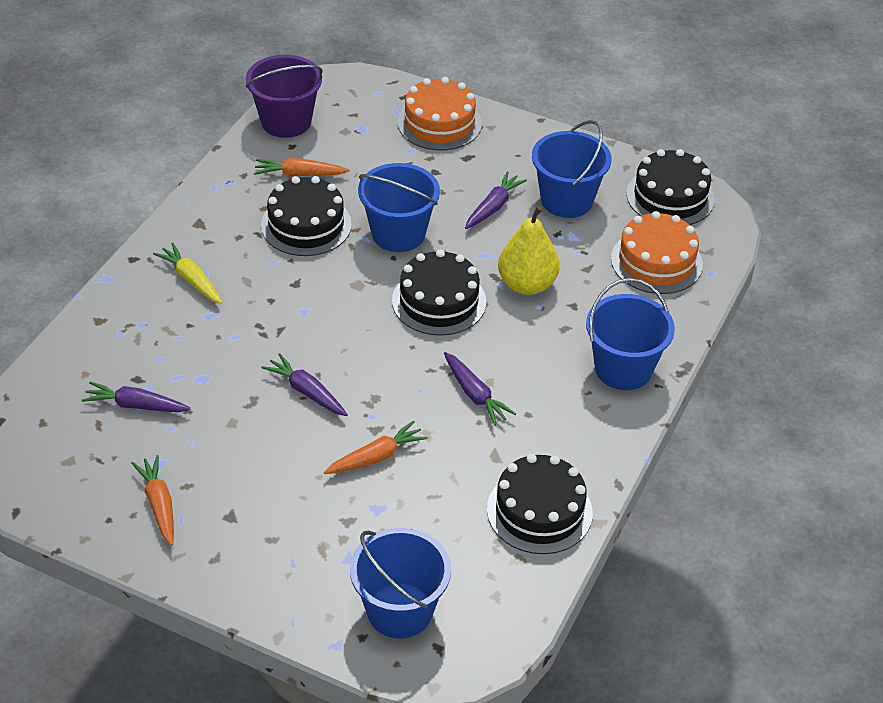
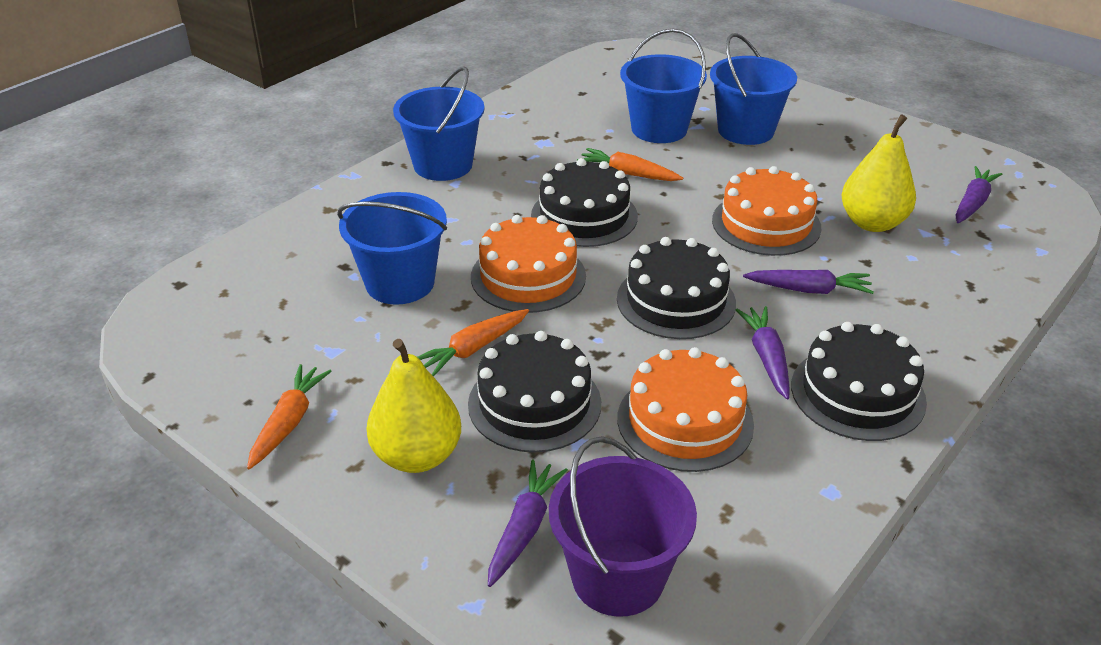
orange cake: 2 -> 3
yellow carrot: 1 -> 0
yellow pear: 1 -> 2

